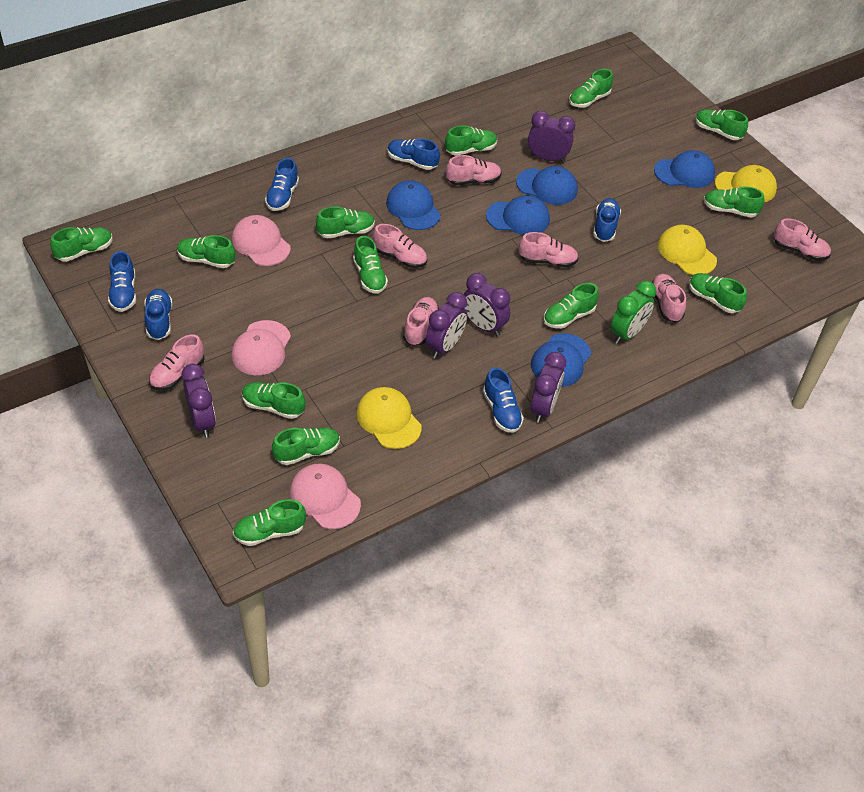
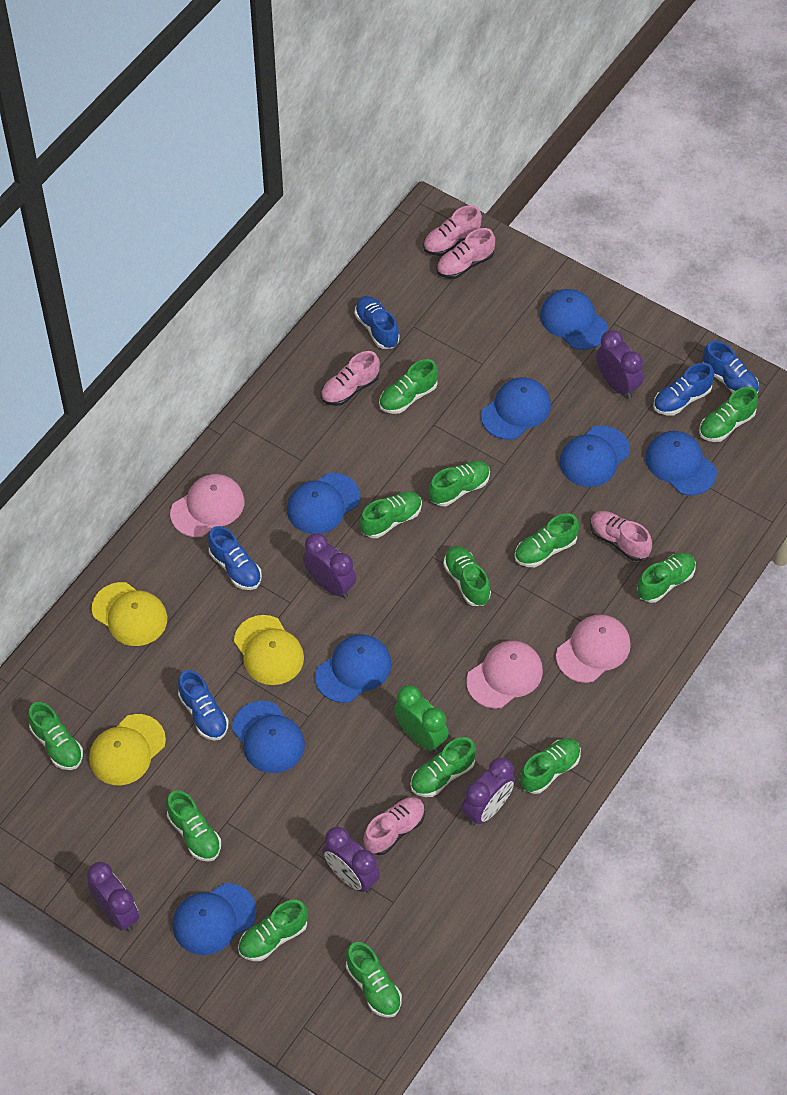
blue cap: 5 -> 8
blue shoe: 6 -> 5
pink shoe: 7 -> 5

